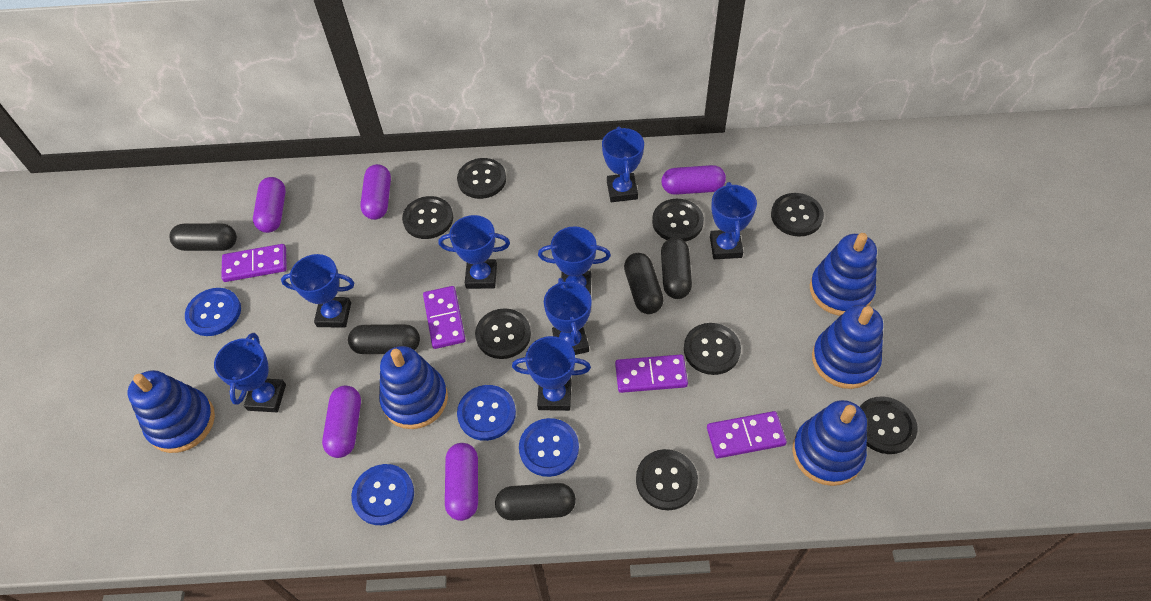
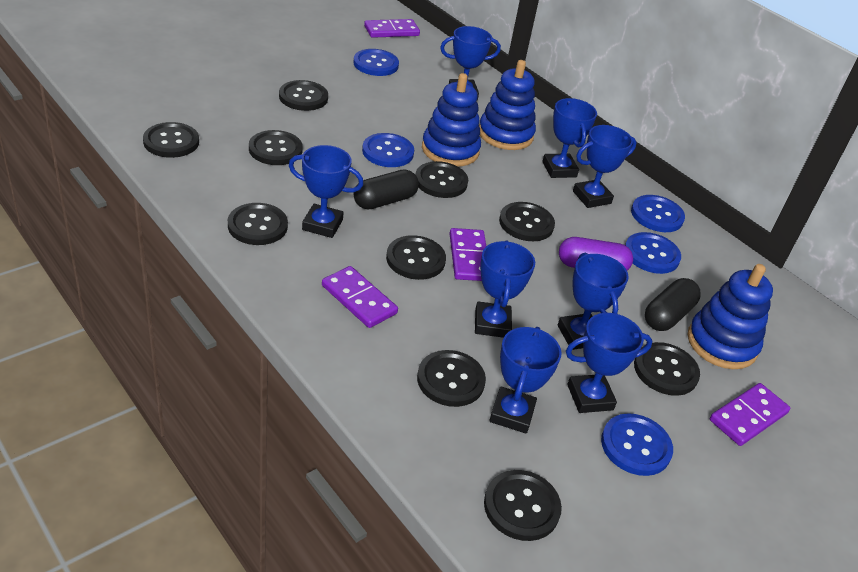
black button: 8 -> 10
black capsule: 5 -> 2
blue button: 4 -> 5
blue stacking toy: 5 -> 3
purple capsule: 5 -> 1

